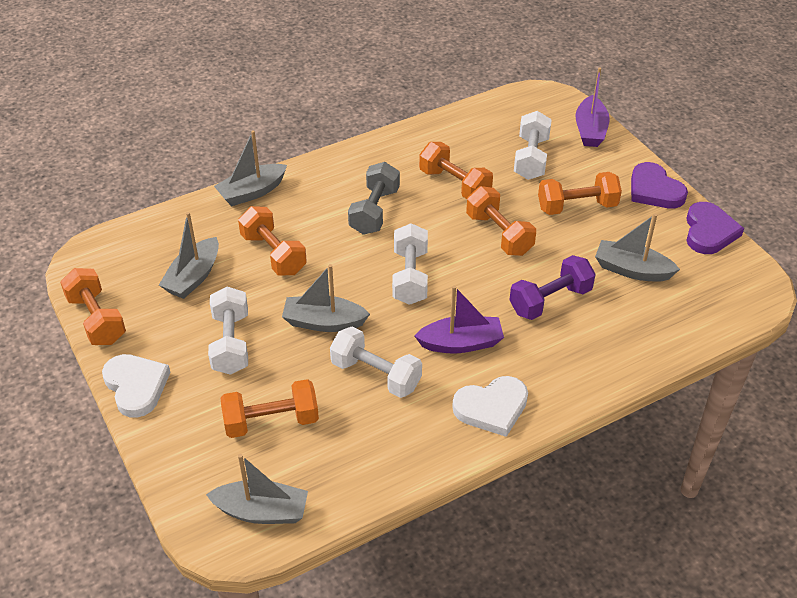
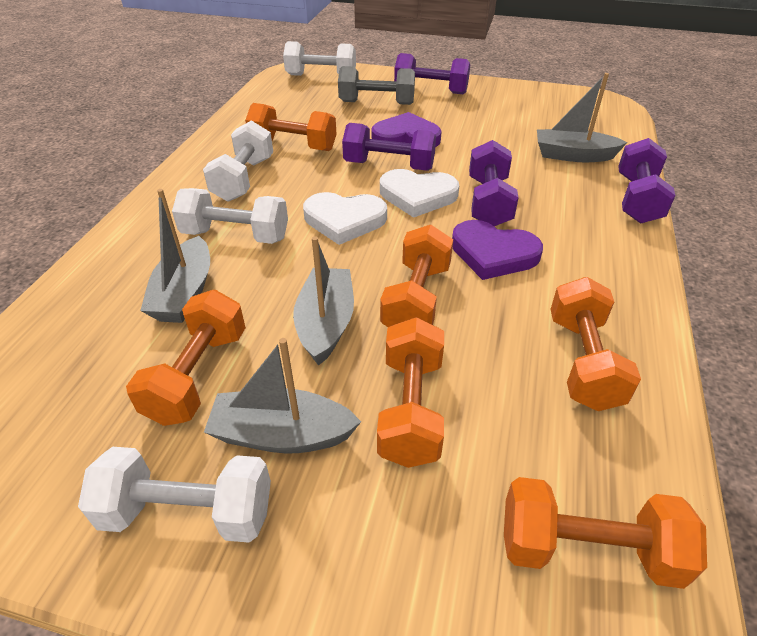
grey boat: 5 -> 4
purple boat: 2 -> 0
purple dumbbell: 1 -> 4

